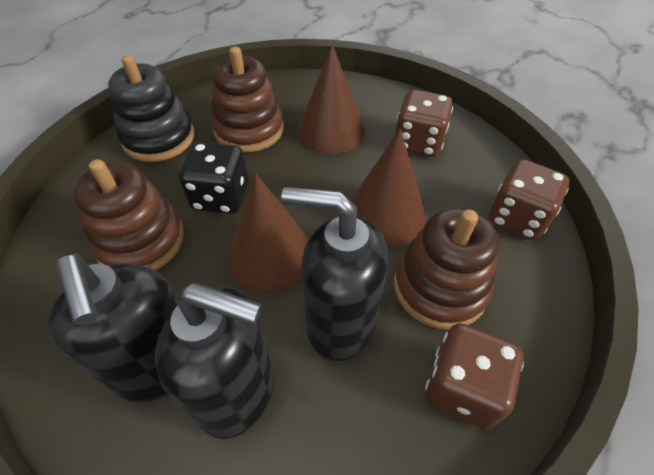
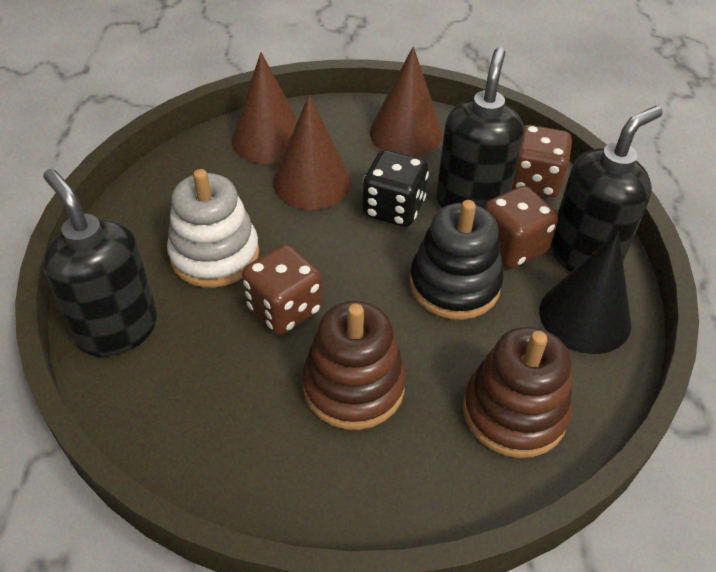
black cone: 0 -> 1
brown stacking toy: 3 -> 2
white stacking toy: 0 -> 1

